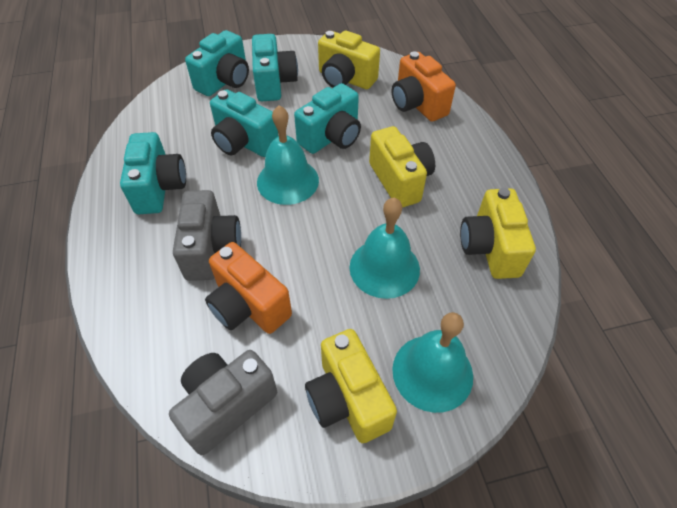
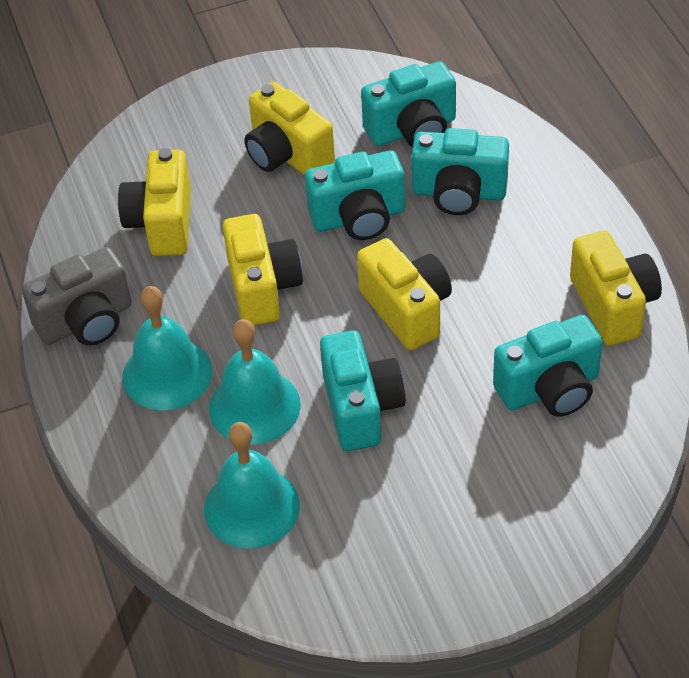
grey camera: 2 -> 1
orange camera: 2 -> 0
yellow camera: 4 -> 5

